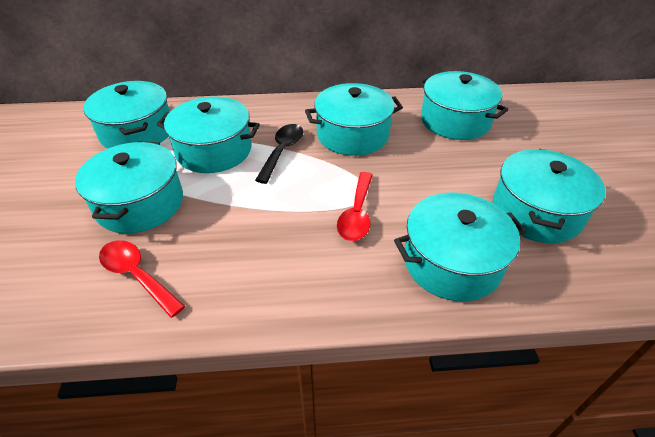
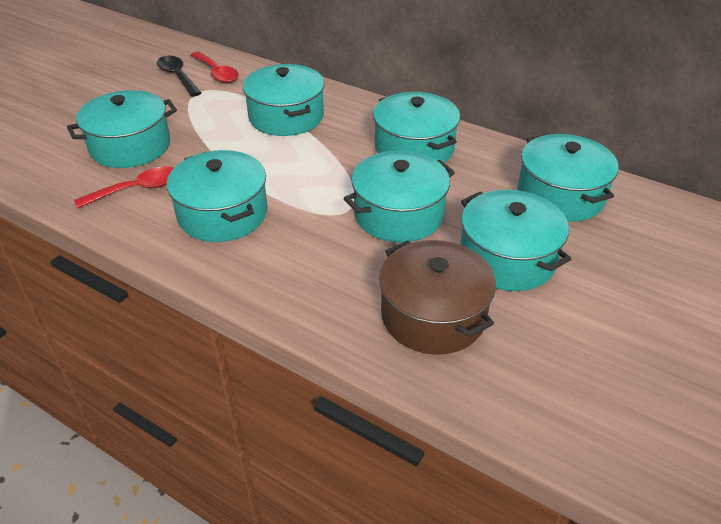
brown pot: 0 -> 1

